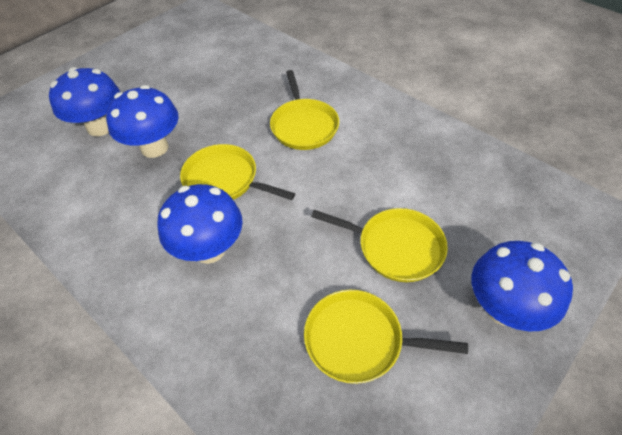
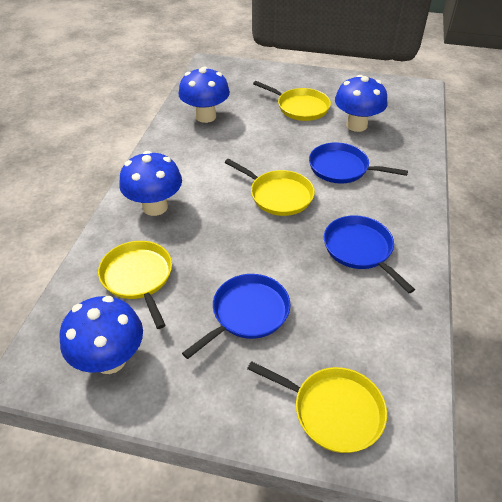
blue pan: 0 -> 3

